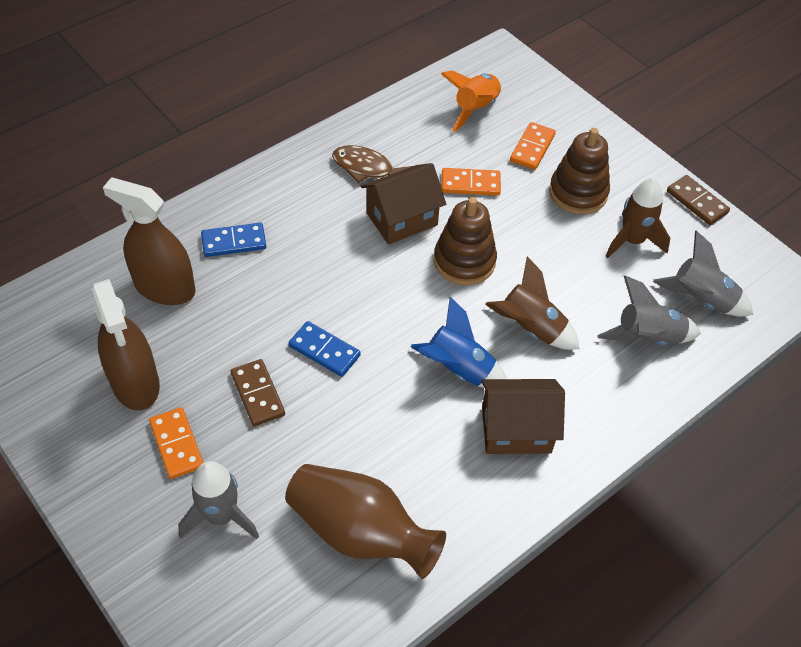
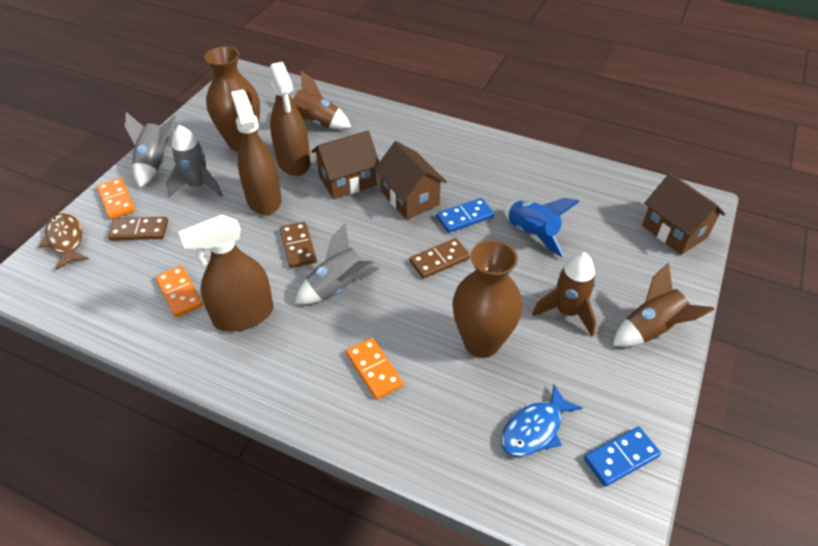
blue fish: 0 -> 1
brown domino: 2 -> 3
brown house: 2 -> 3
brown rocket: 2 -> 3
brown spray bottle: 2 -> 3
brown stacking toy: 2 -> 0
brown vase: 1 -> 2
orange rocket: 1 -> 0

